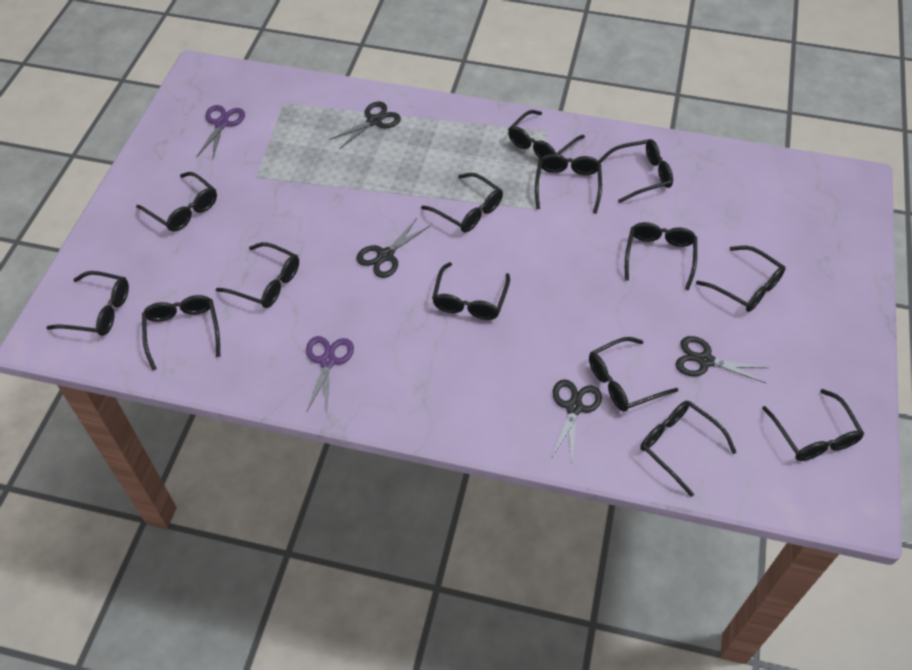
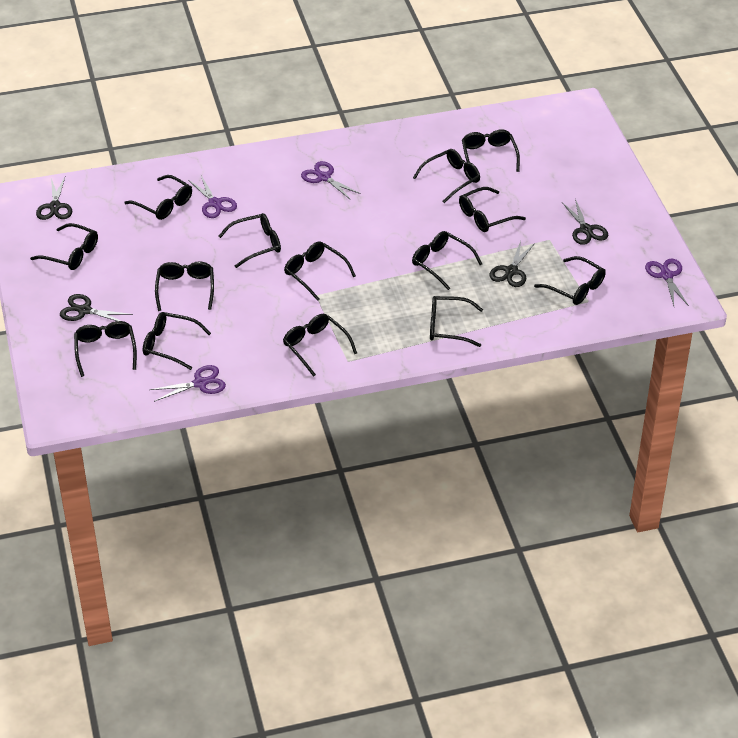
purple scissors: 2 -> 4

